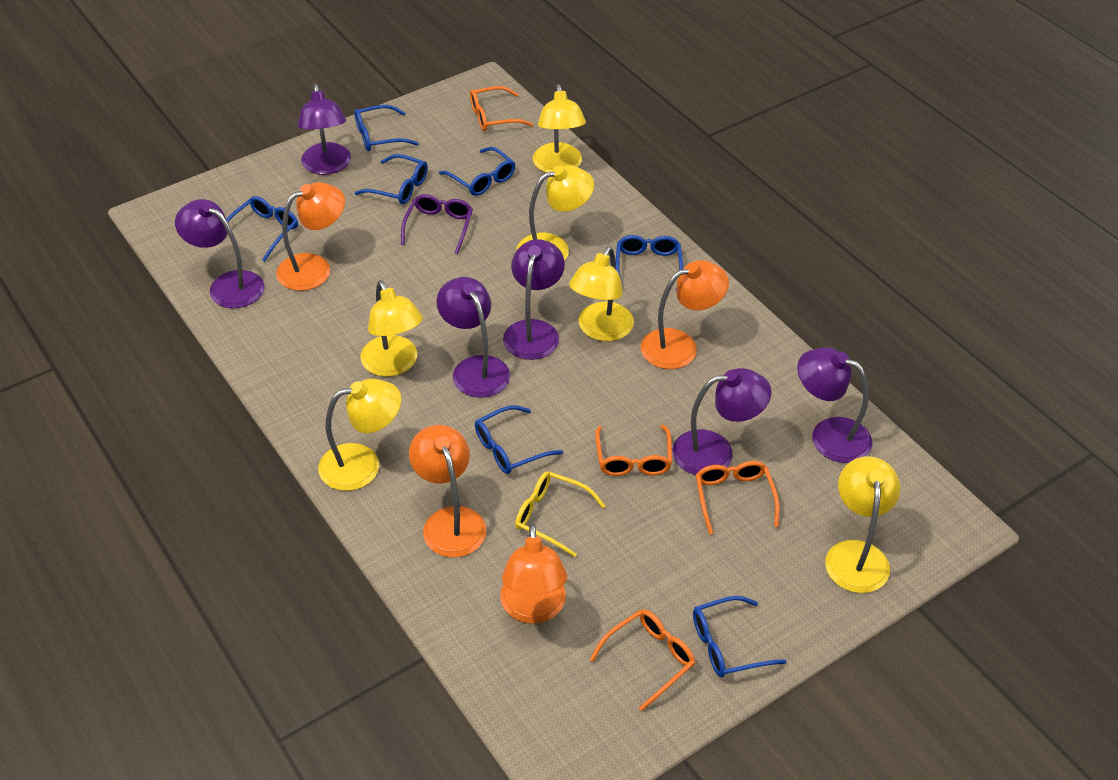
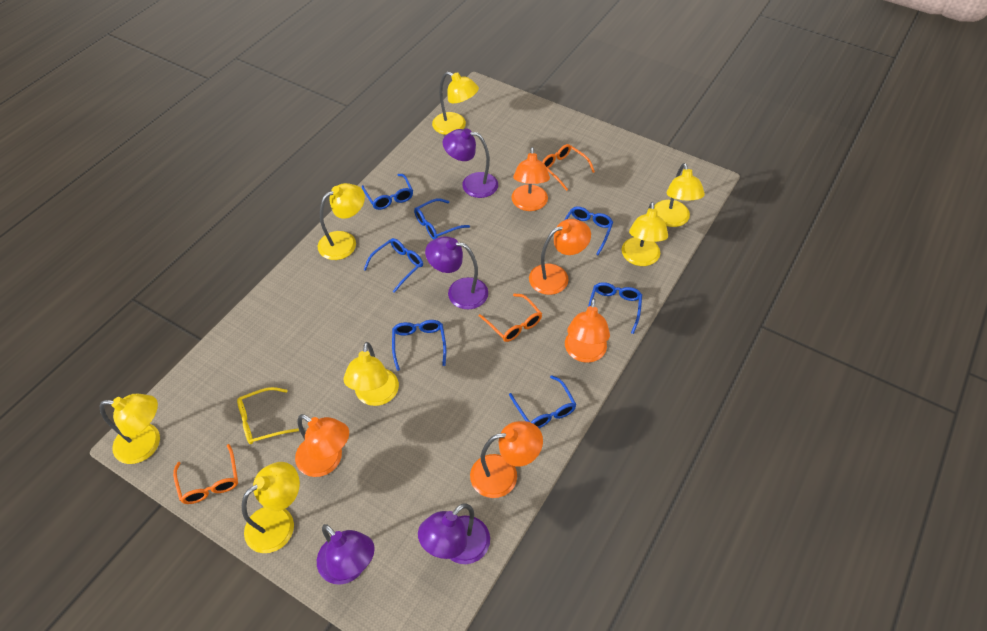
orange glasses: 4 -> 3
orange lamp: 4 -> 5
purple glasses: 1 -> 0
purple lamp: 6 -> 4
yellow lamp: 6 -> 7

